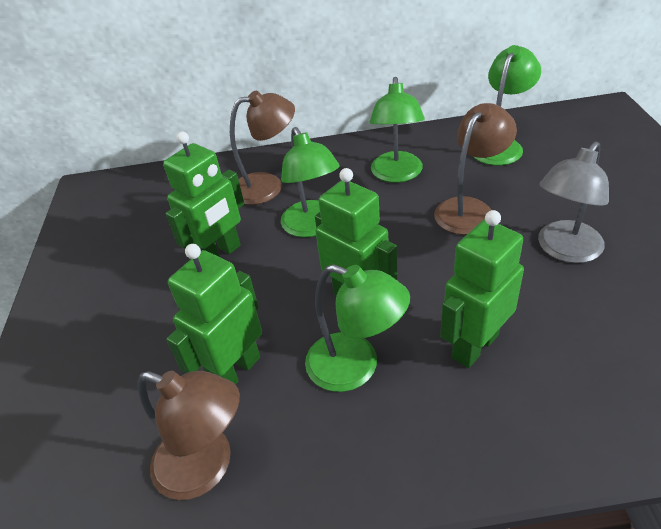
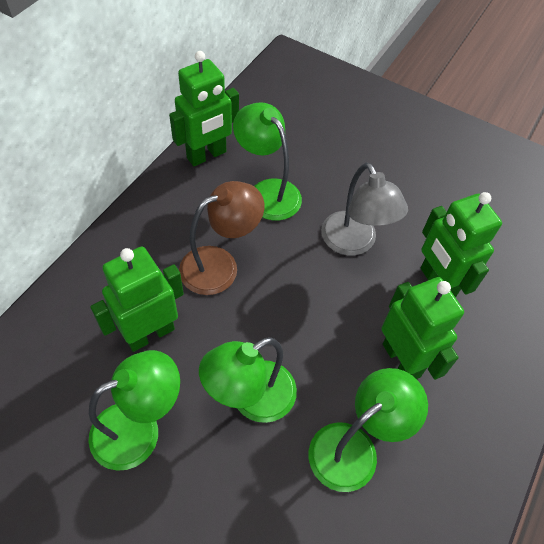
brown lamp: 3 -> 1

